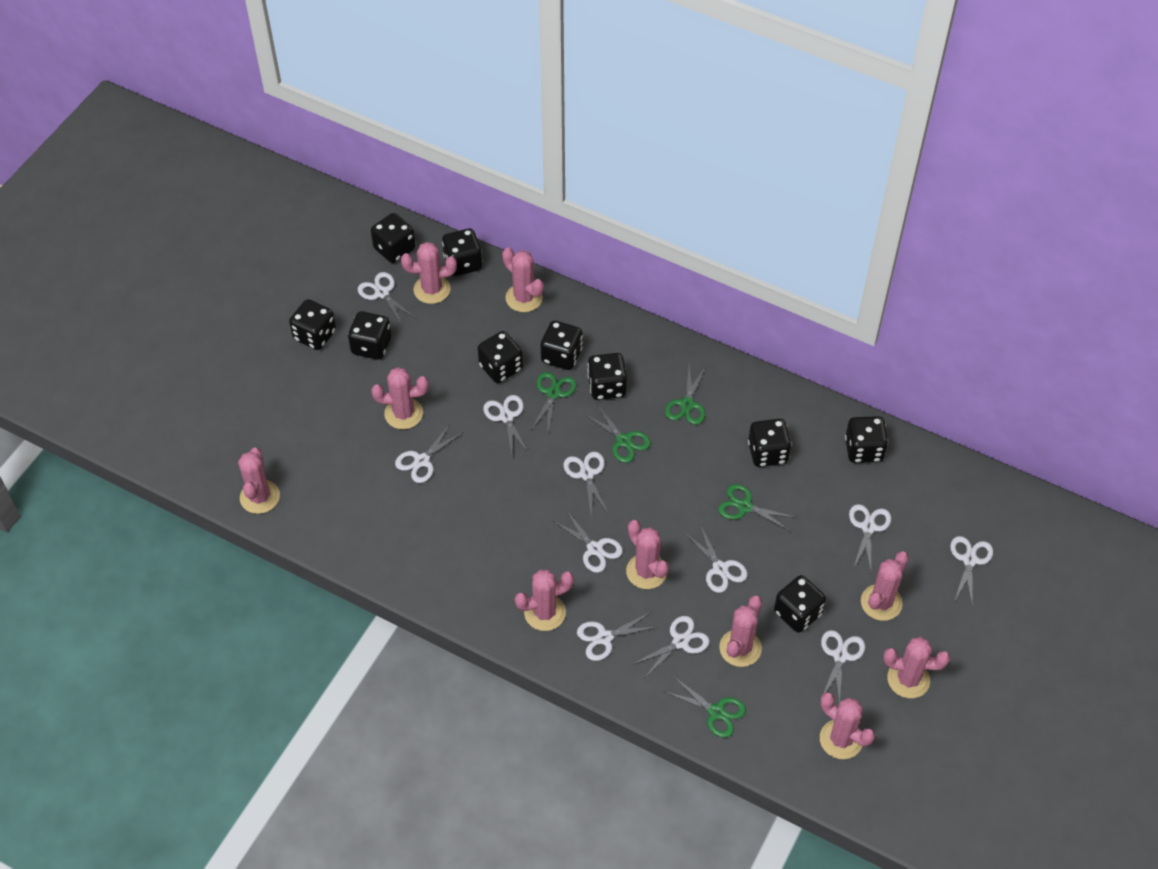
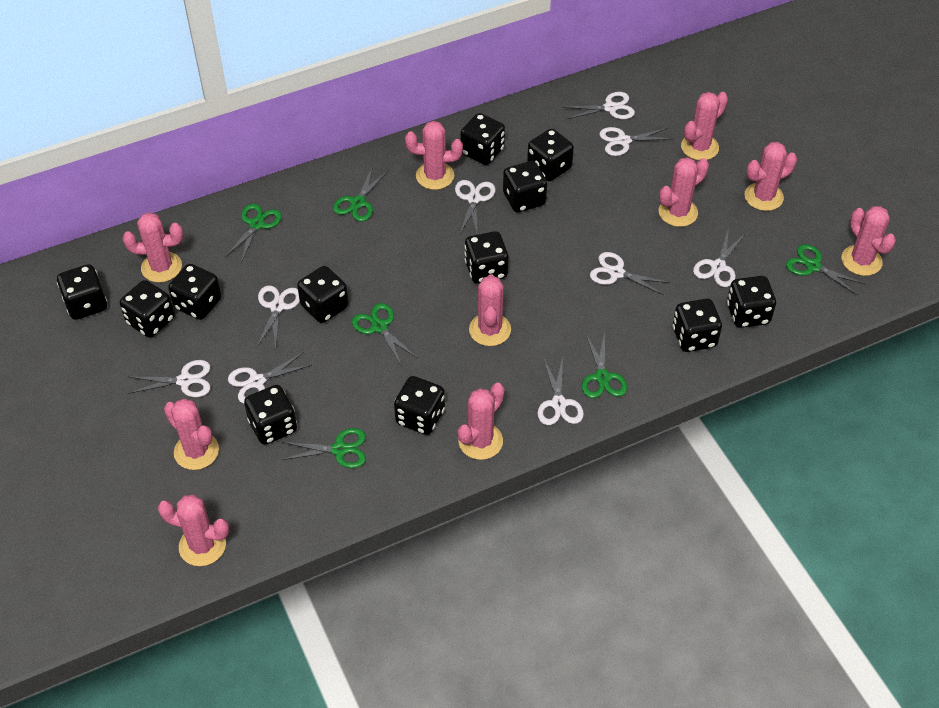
black dice: 10 -> 12
green scissors: 5 -> 6
white scissors: 11 -> 9

